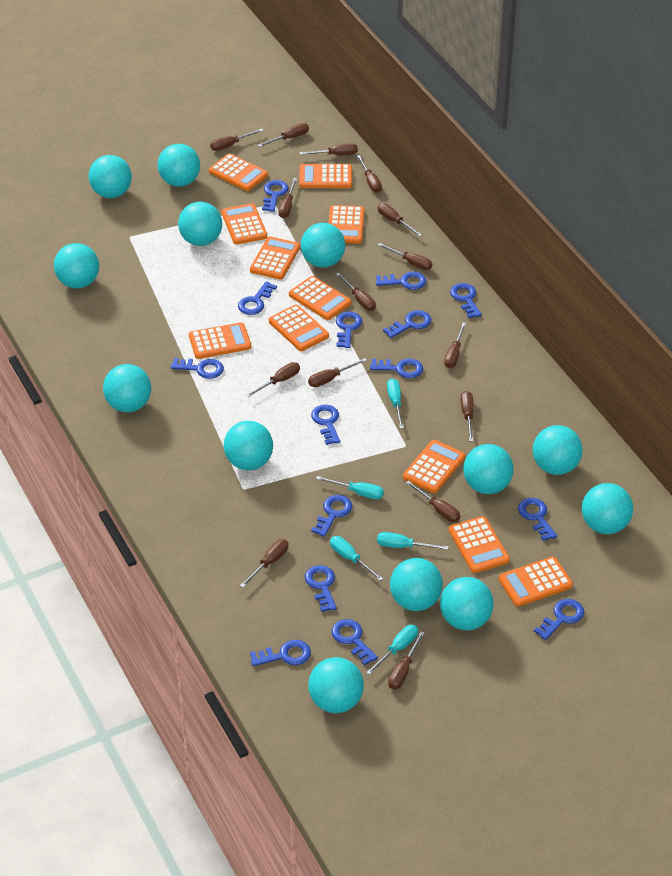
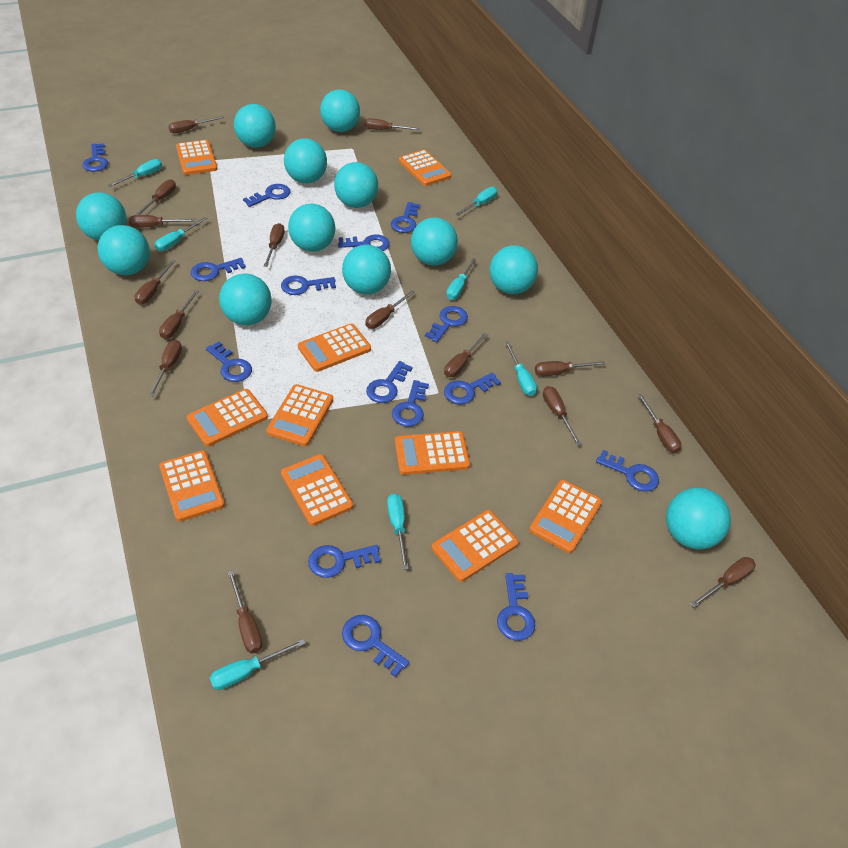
orange calculator: 11 -> 10
turquoise ball: 13 -> 12
turquoise screwdriver: 5 -> 7

